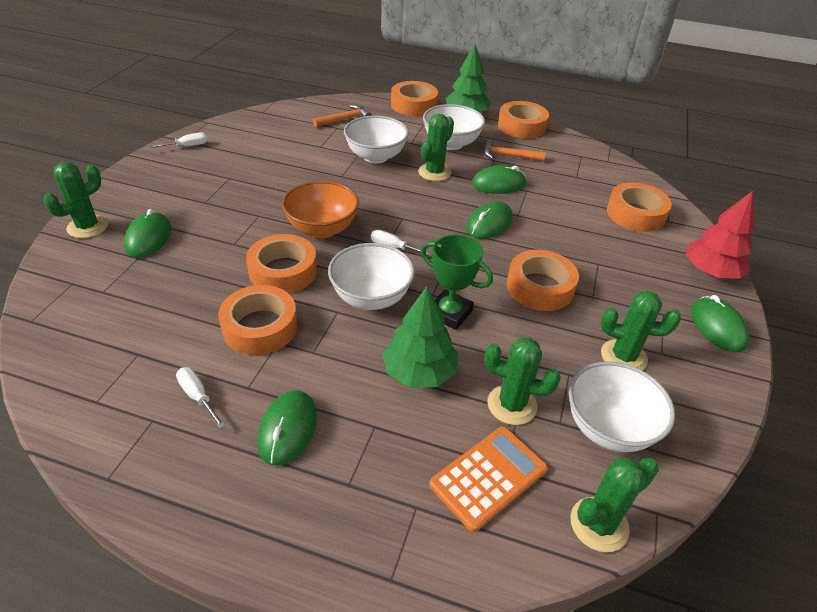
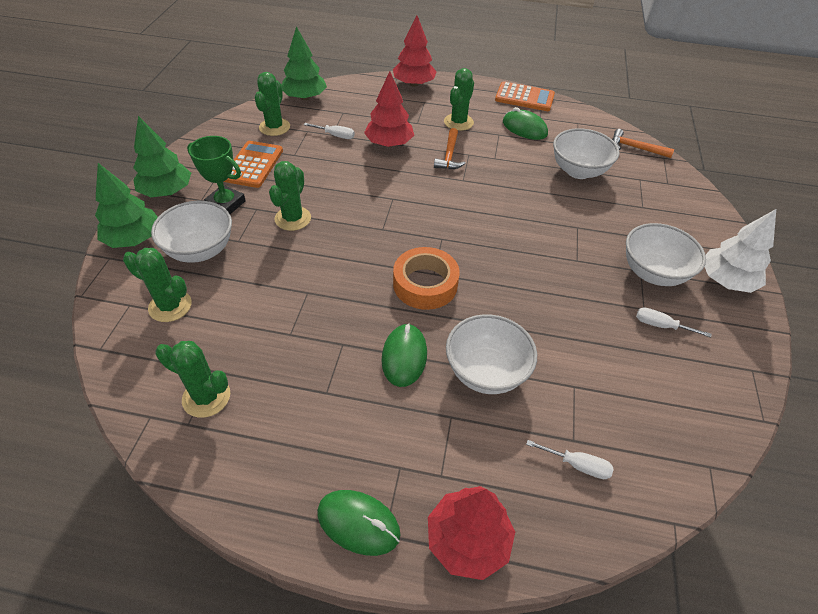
green mouse: 5 -> 3
green tree: 2 -> 3
orange bowl: 1 -> 0
orange calculator: 1 -> 2
orange tape: 6 -> 1
red tree: 1 -> 3
white tree: 0 -> 1

